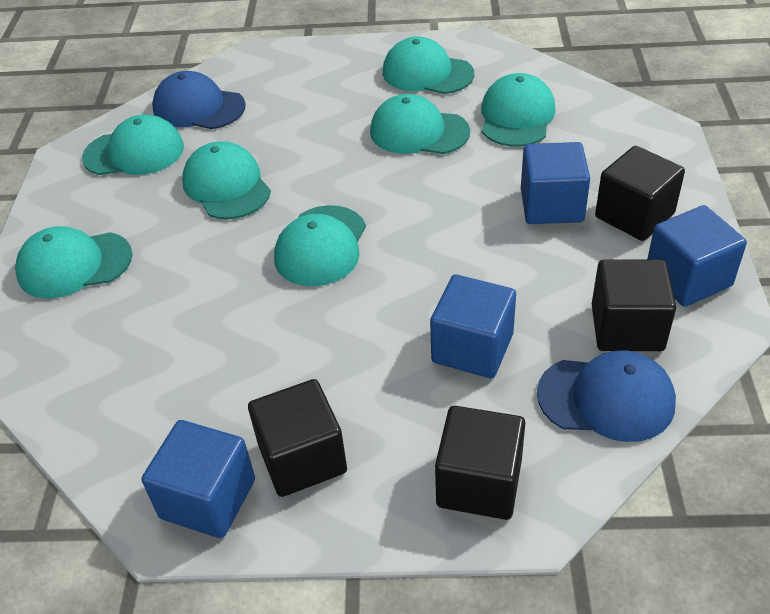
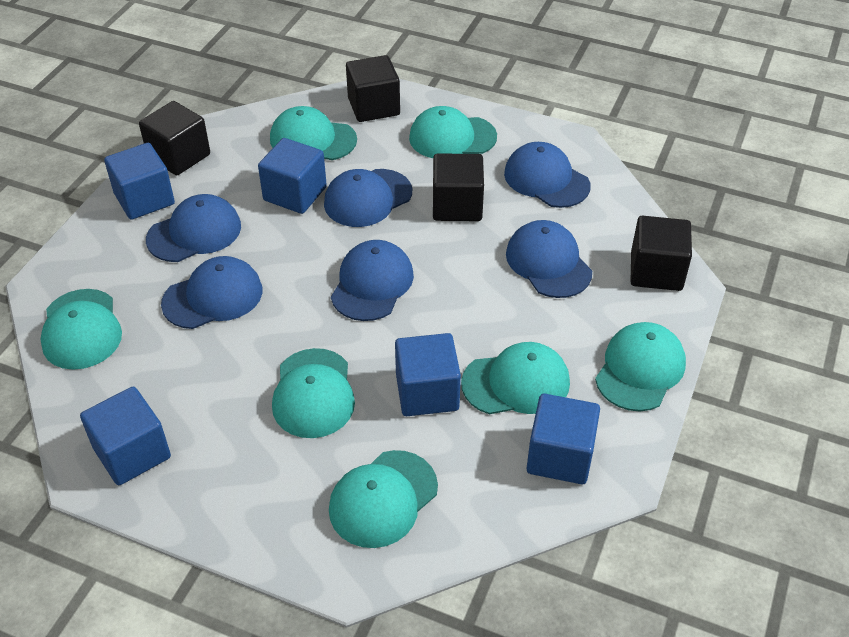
blue cap: 2 -> 6
blue cube: 4 -> 5

